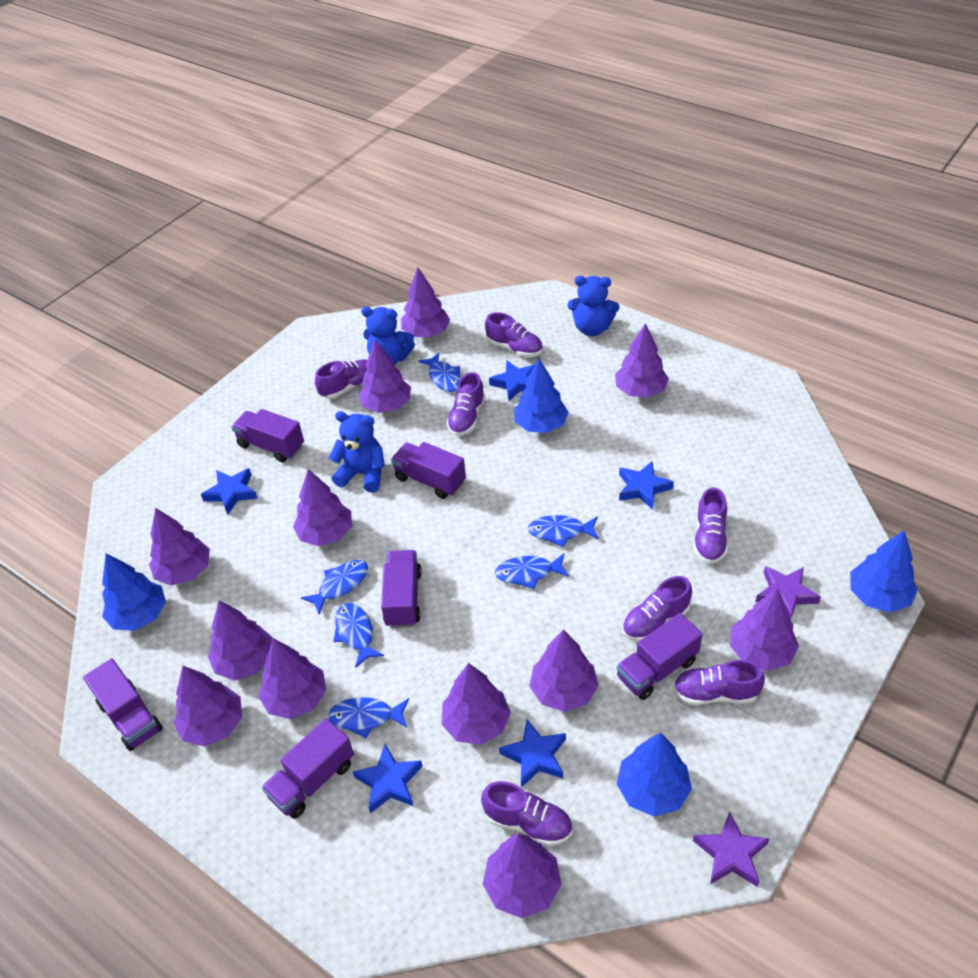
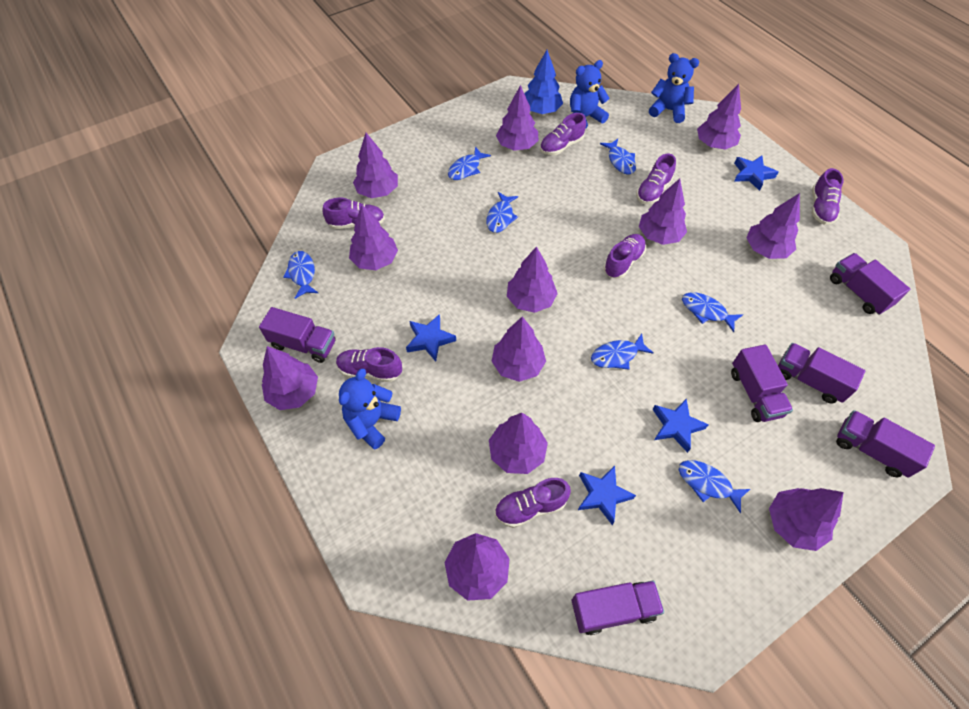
blue fish: 6 -> 7
blue star: 5 -> 4
blue tree: 4 -> 1
purple star: 2 -> 0

